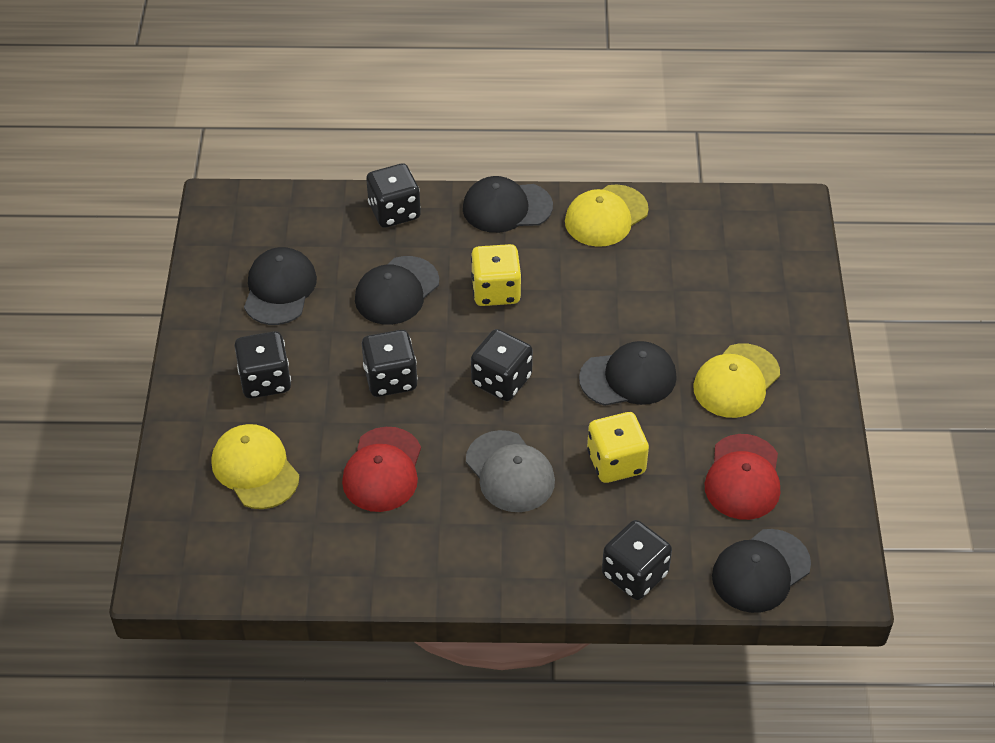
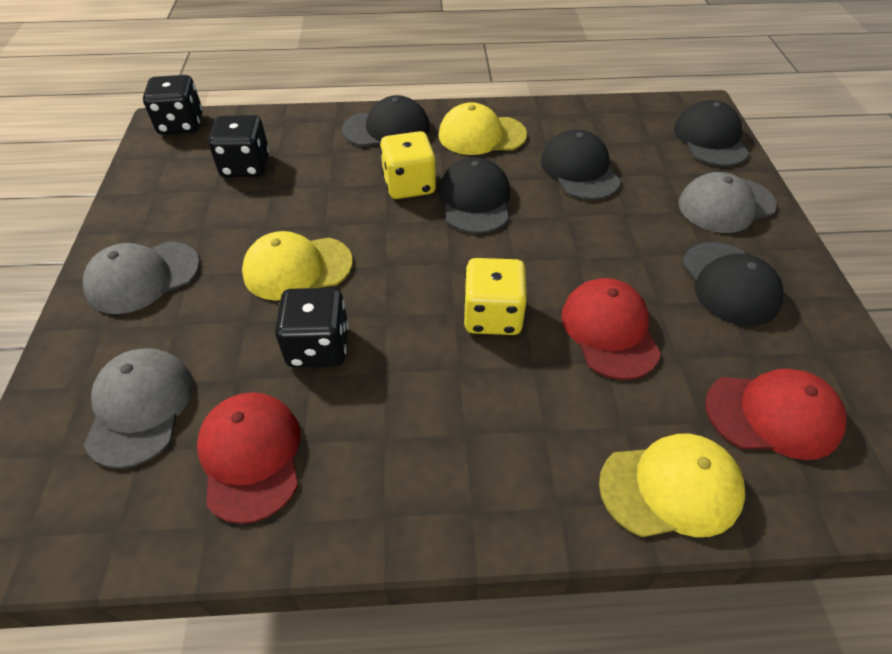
black dice: 5 -> 3
grey cap: 1 -> 3
red cap: 2 -> 3

